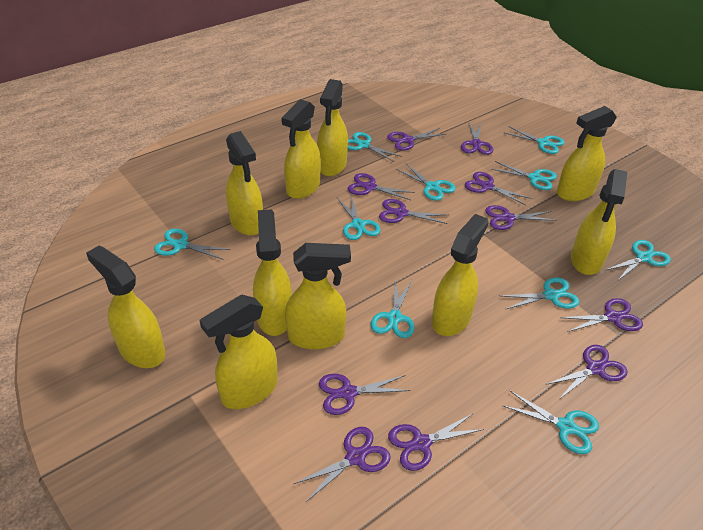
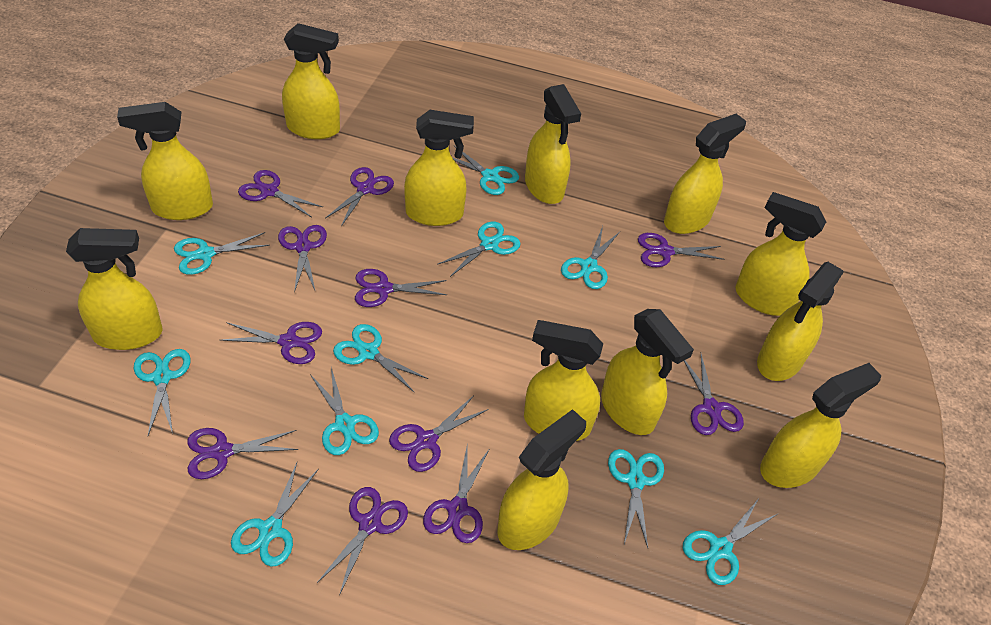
yellow spray bottle: 10 -> 12

